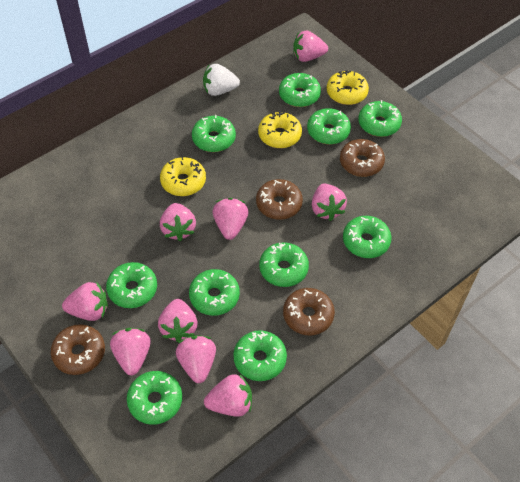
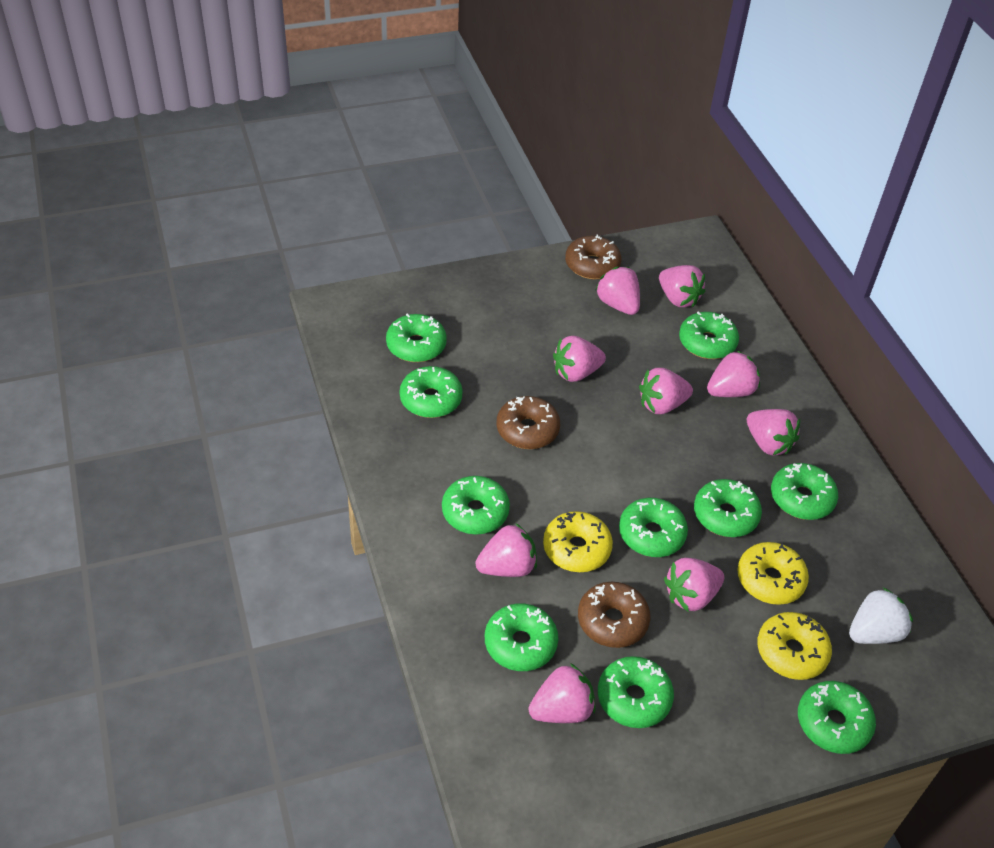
brown donut: 4 -> 3

